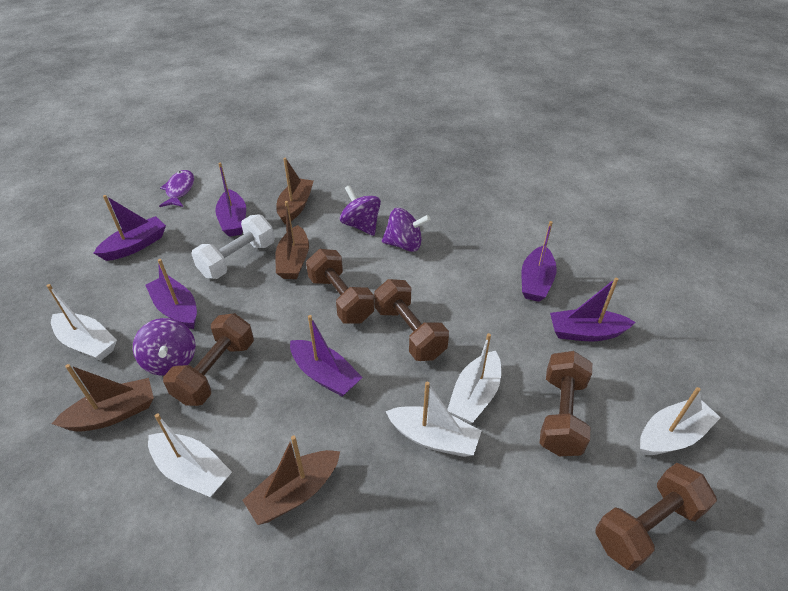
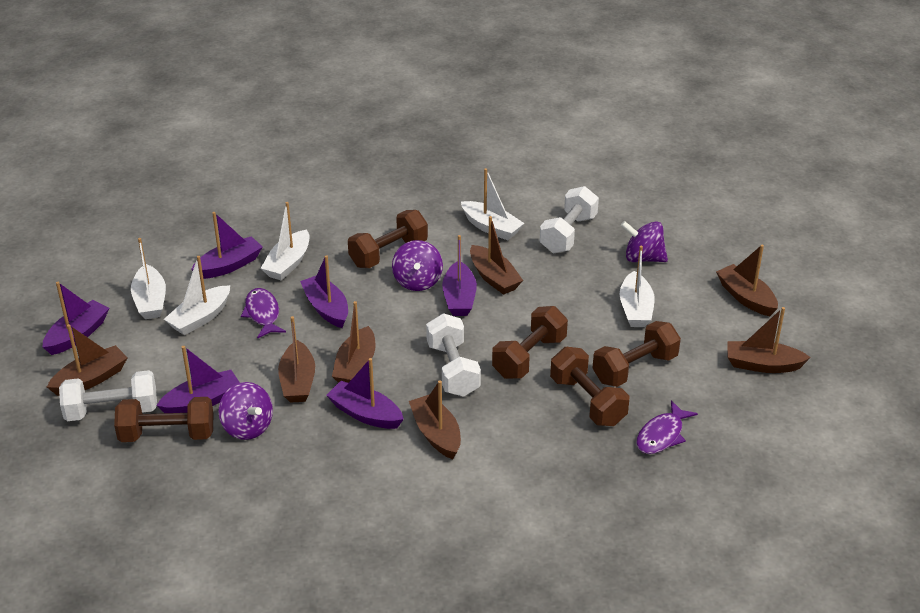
brown boat: 4 -> 7
purple fish: 1 -> 2
white dumbbell: 1 -> 3

